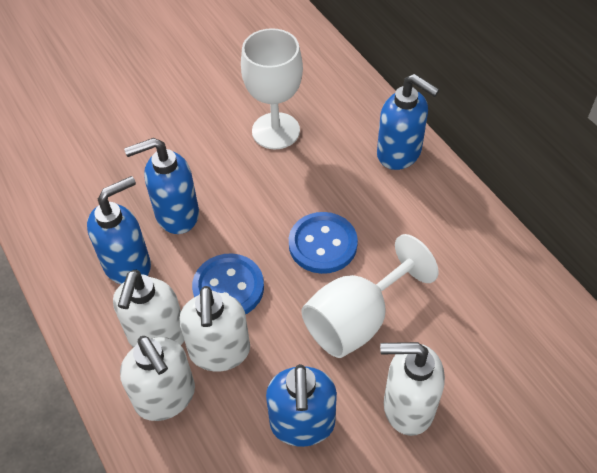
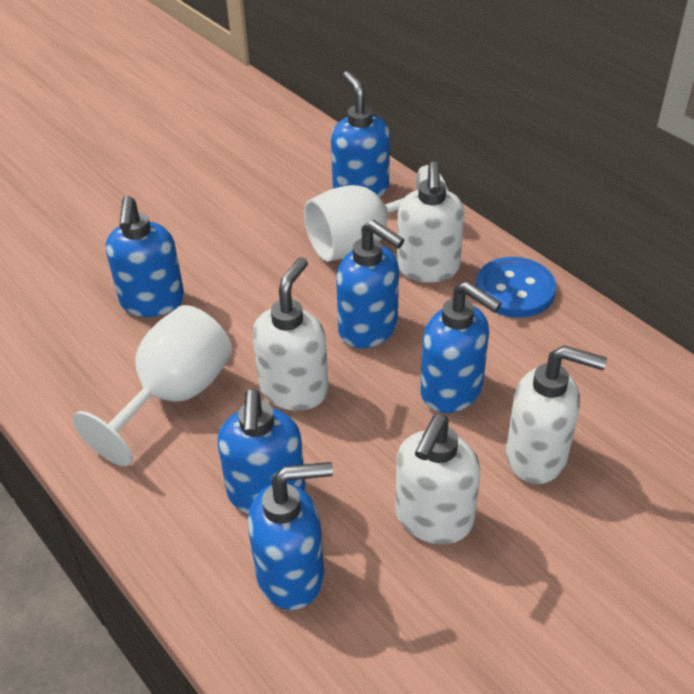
blue button: 2 -> 1
blue soap dispenser: 4 -> 6

